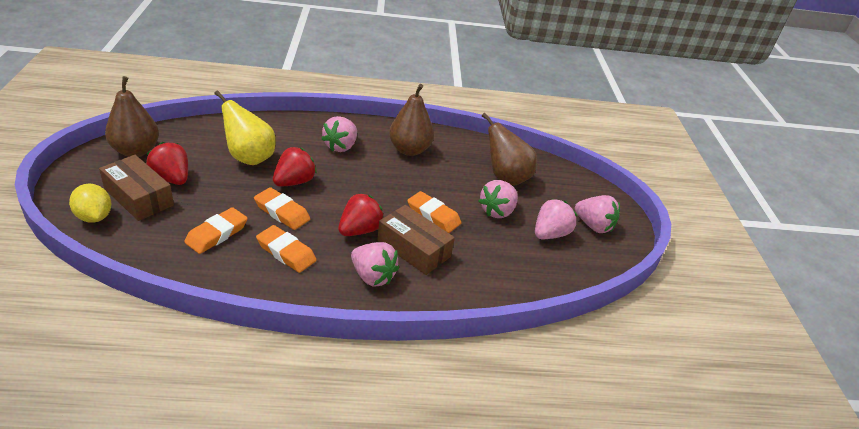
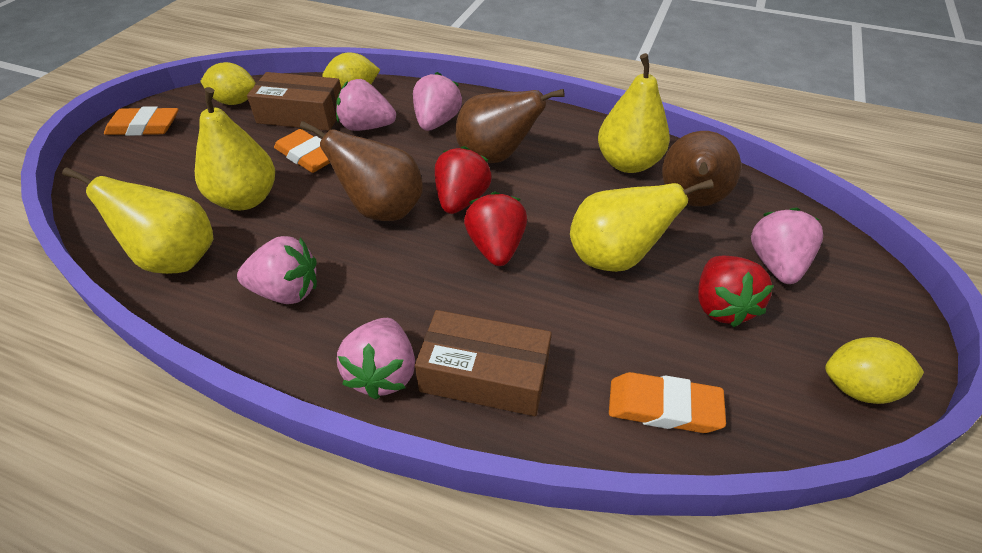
orange eraser: 4 -> 3
yellow lemon: 1 -> 3
yellow pear: 1 -> 4

